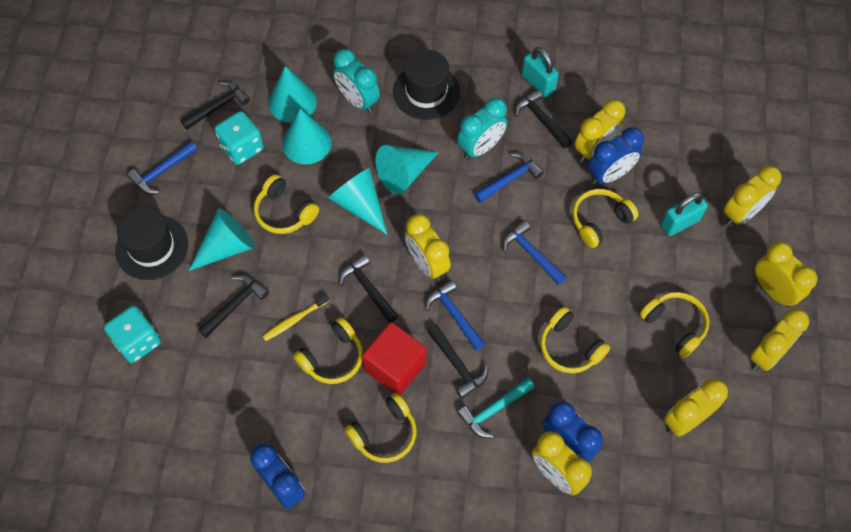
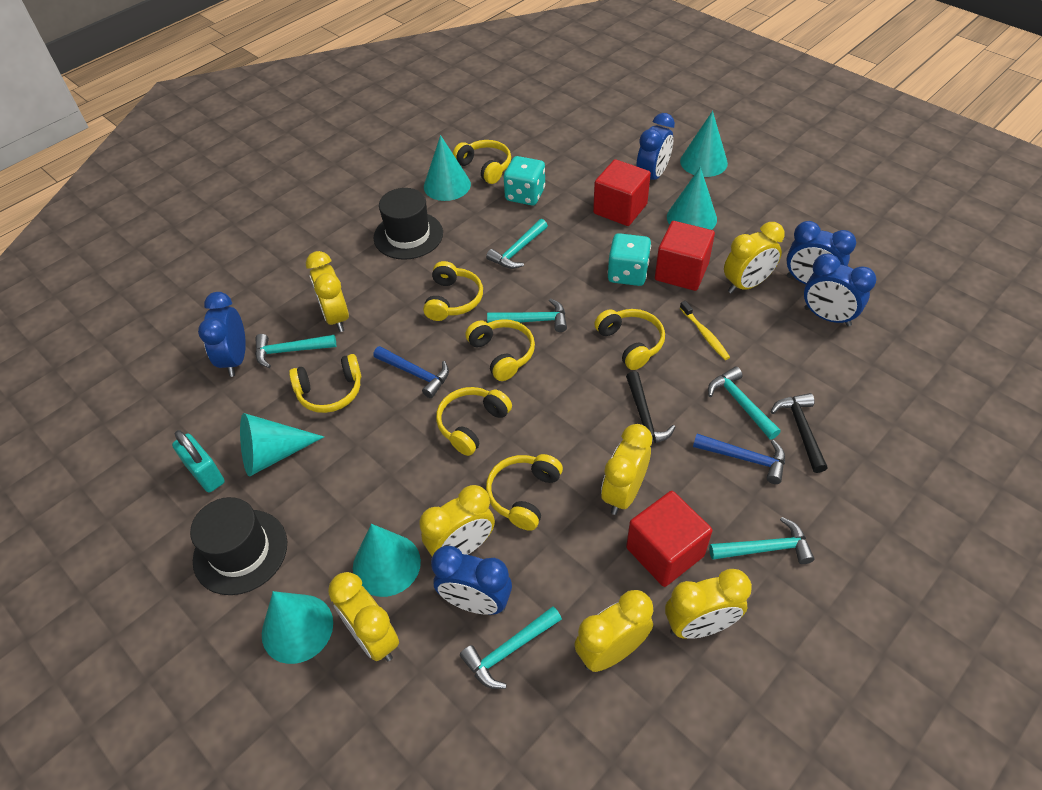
black hammer: 5 -> 2
blue clock: 3 -> 5
blue hammer: 4 -> 2
red cube: 1 -> 3
turquoise clock: 2 -> 0
turquoise cone: 5 -> 6
turquoise hammer: 1 -> 6
turquoise padlock: 2 -> 1
yellow headphones: 6 -> 7

